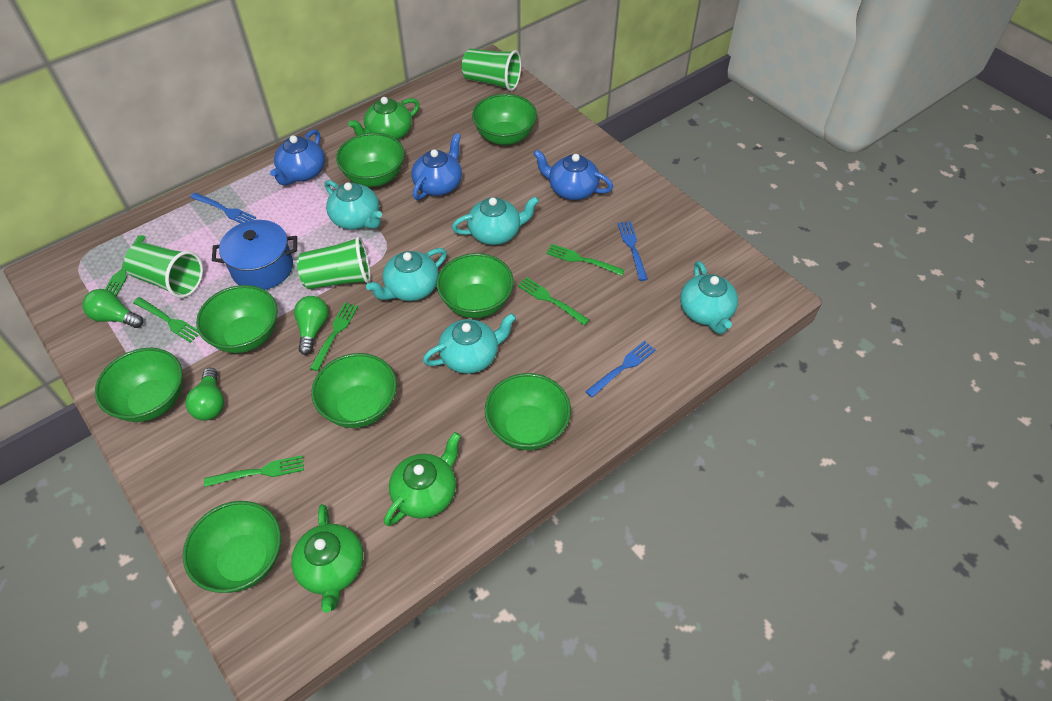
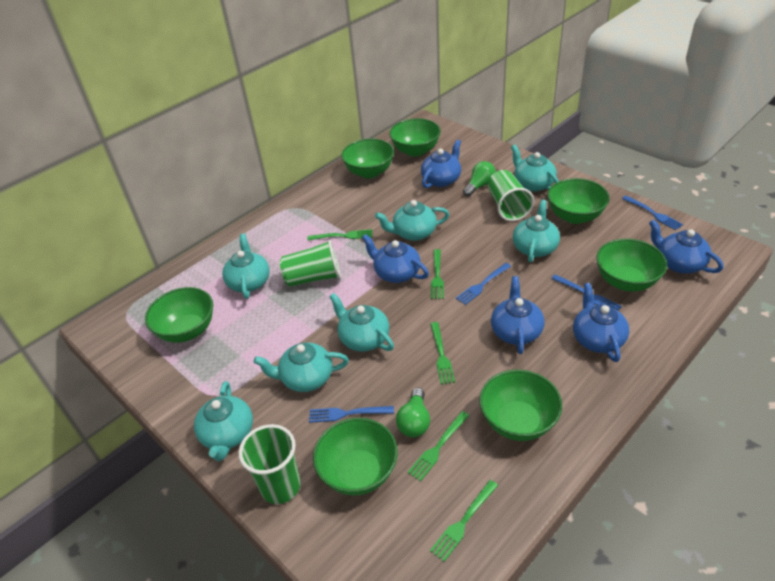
blue fork: 3 -> 4
blue pot: 1 -> 0
blue teapot: 3 -> 5
green bowl: 8 -> 7
green fork: 6 -> 5
green light bulb: 3 -> 2
green teapot: 3 -> 0
turquoise teapot: 5 -> 7

